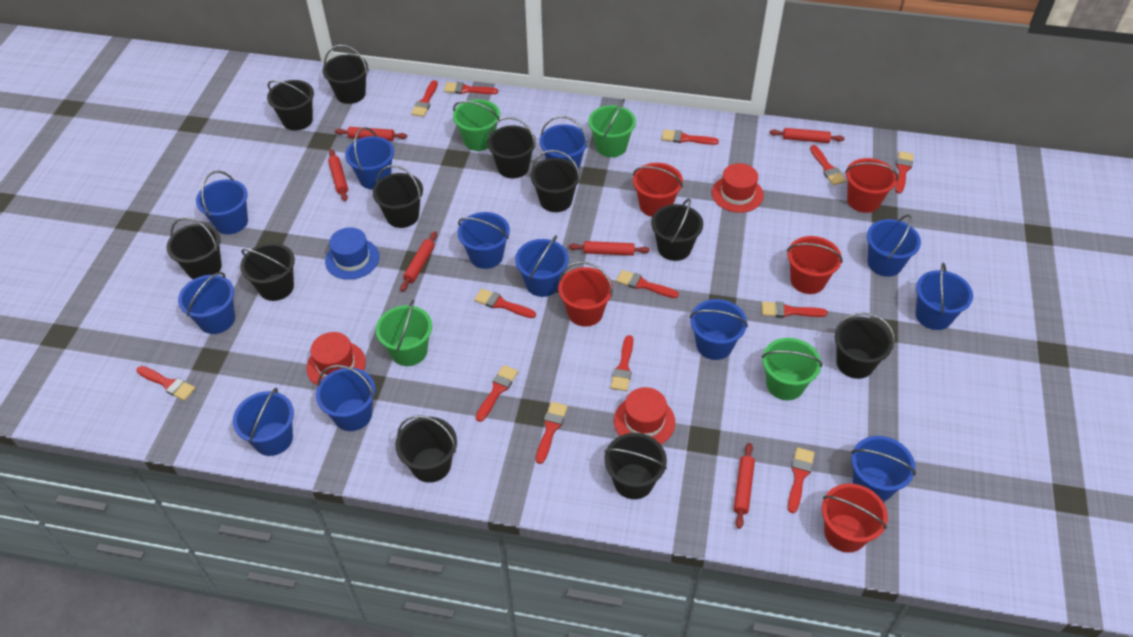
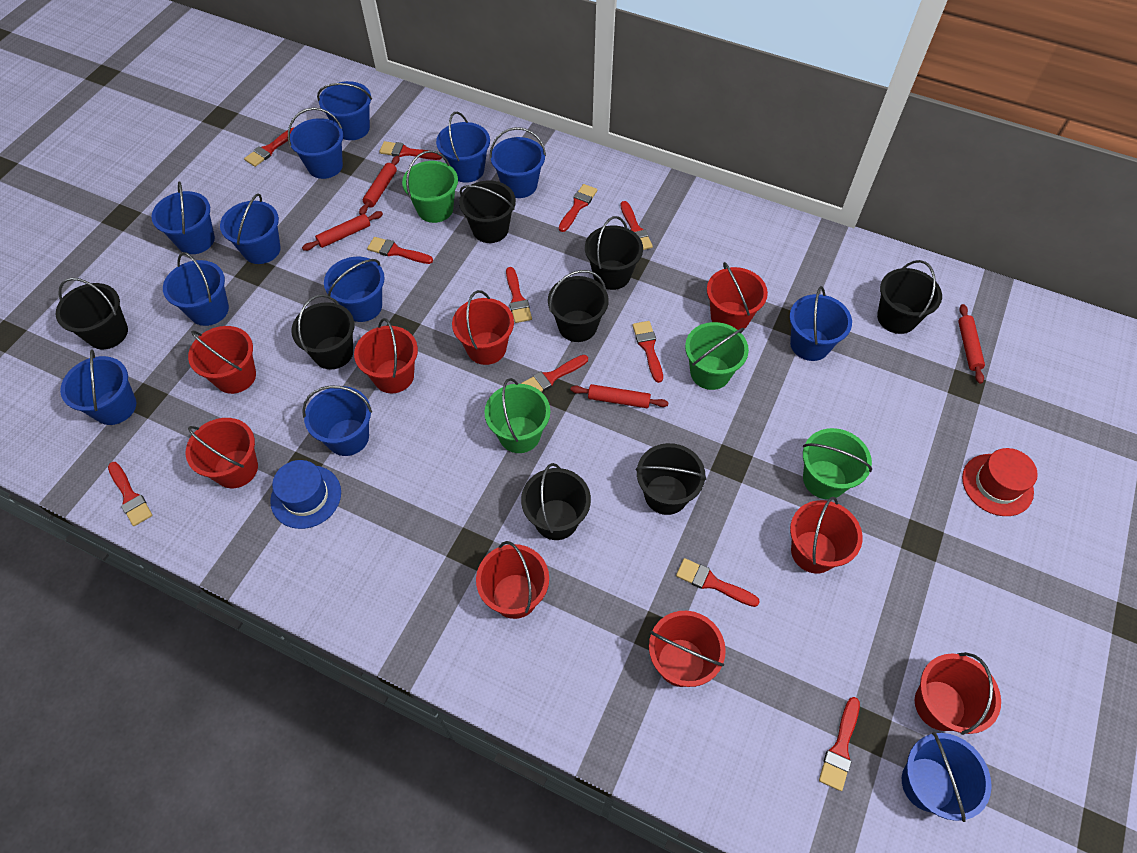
black bucket: 11 -> 8
red brush: 13 -> 11
red bucket: 5 -> 9
red hat: 3 -> 1
red rolling pin: 6 -> 4

